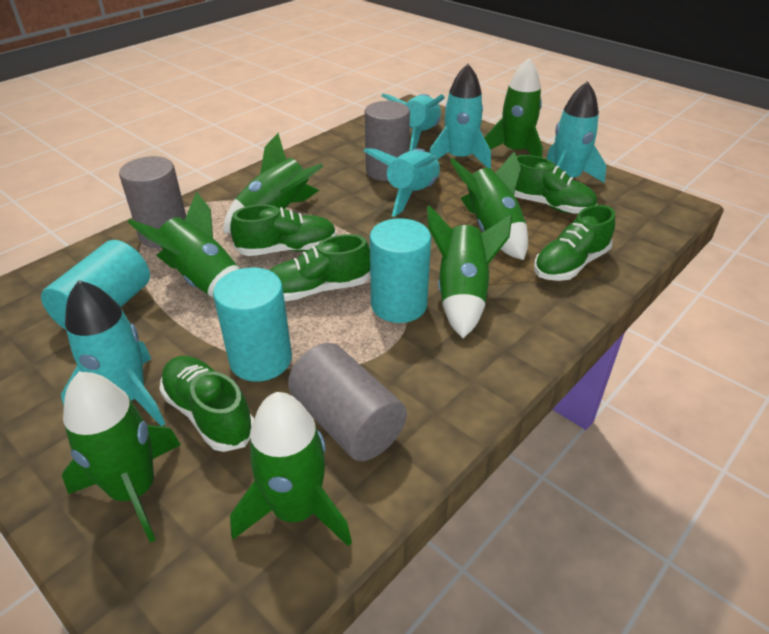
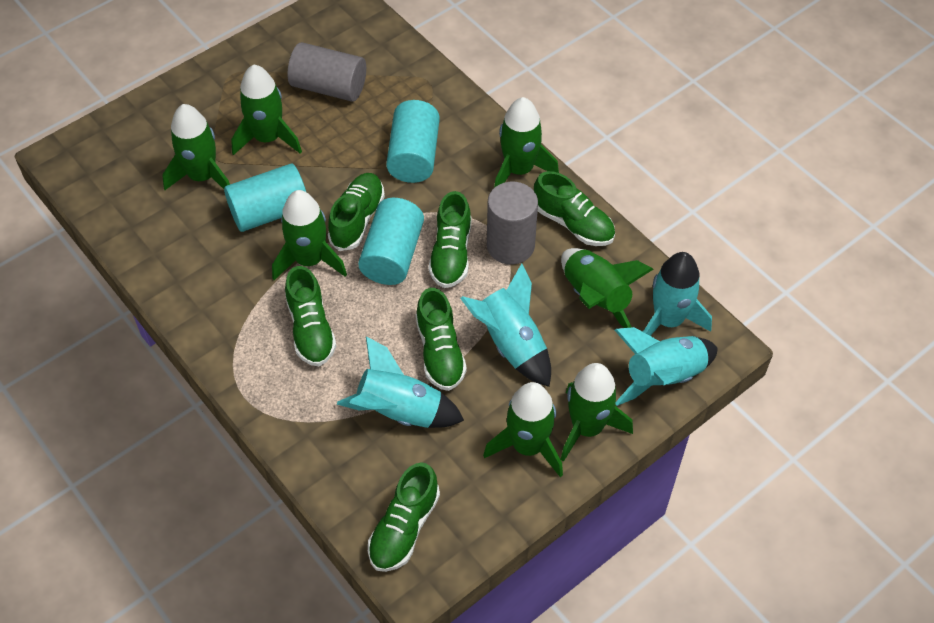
green shoe: 5 -> 6
grey cylinder: 3 -> 2
turquoise rocket: 5 -> 4

